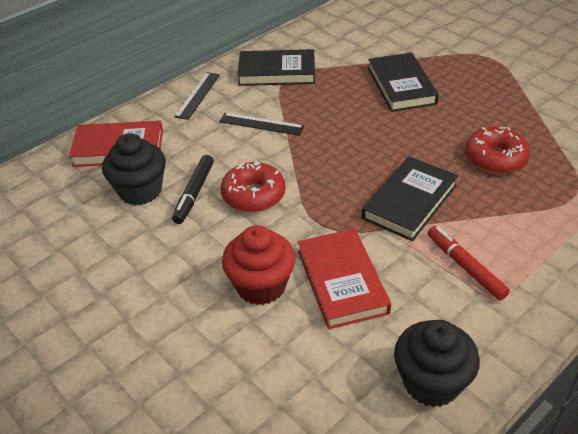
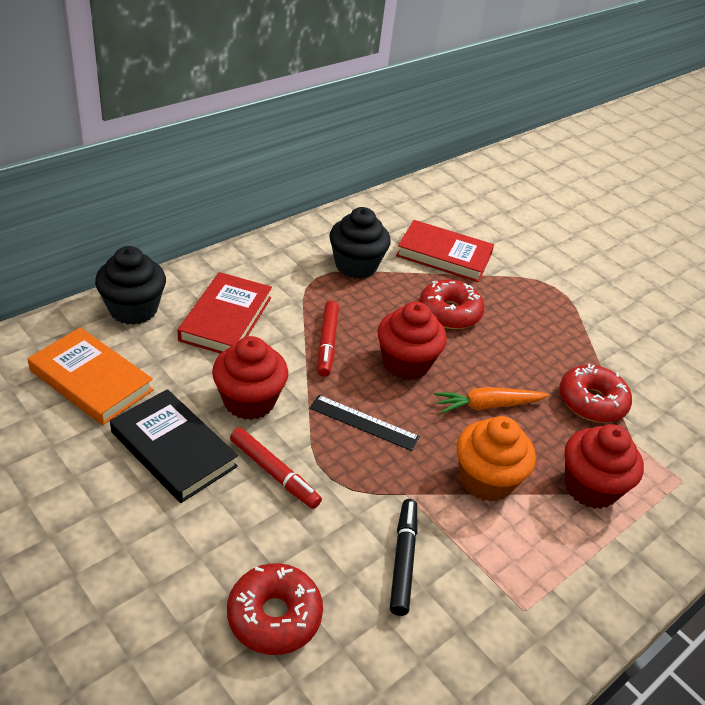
black book: 3 -> 1
black ruler: 2 -> 1
orange book: 0 -> 1
orange carrot: 0 -> 1
orange cupcake: 0 -> 1
red cupcake: 1 -> 3
red donut: 2 -> 3
red marker: 1 -> 2

